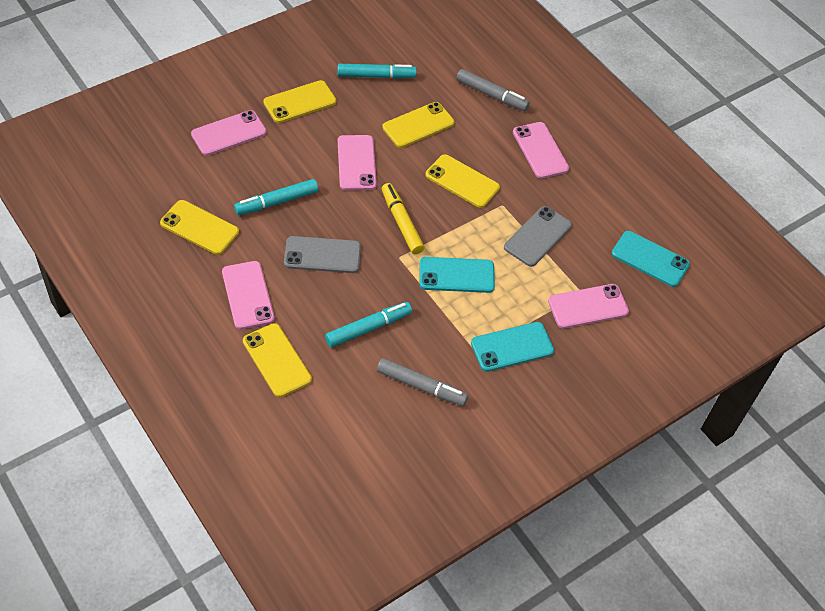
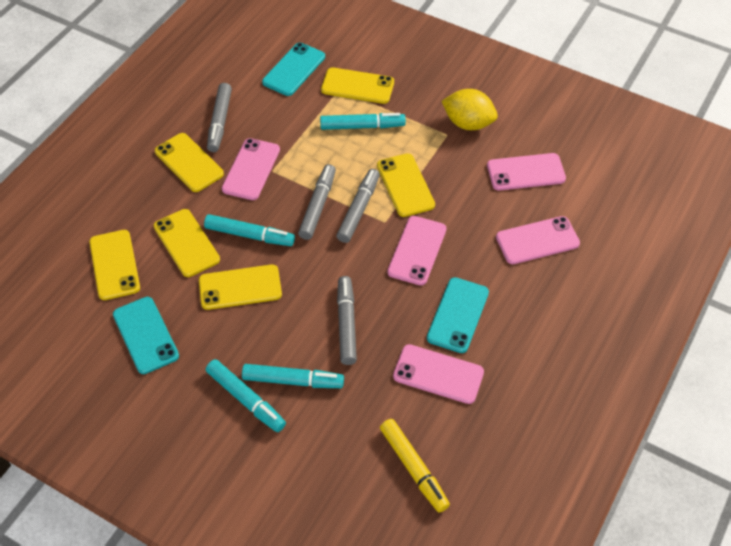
grey marker: 2 -> 4
grey phone: 2 -> 0
turquoise marker: 3 -> 4
yellow lemon: 0 -> 1
yellow phone: 5 -> 6

